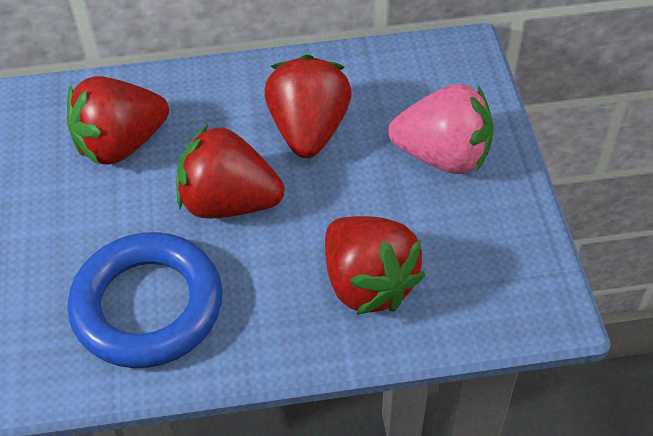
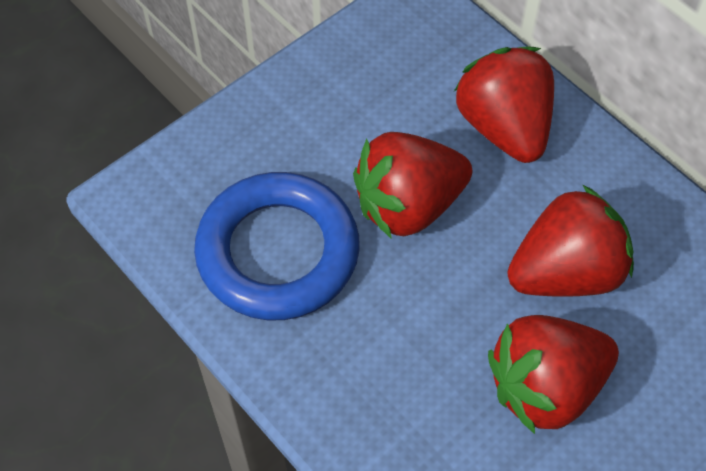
pink strawberry: 1 -> 0

